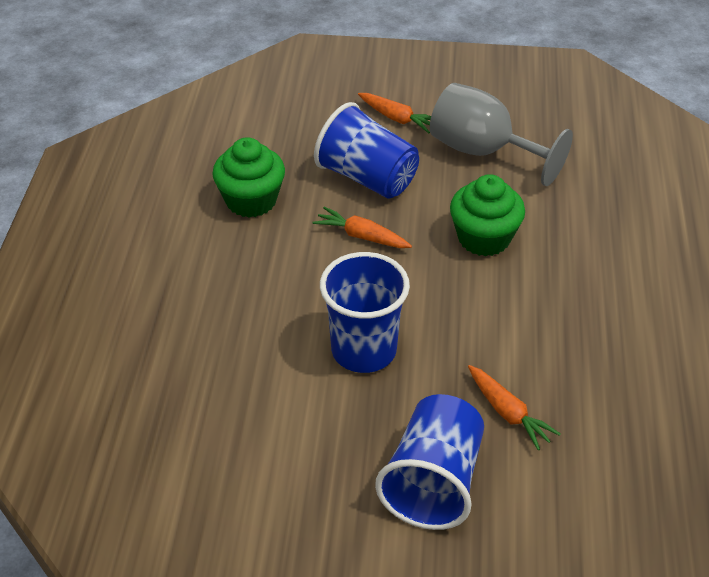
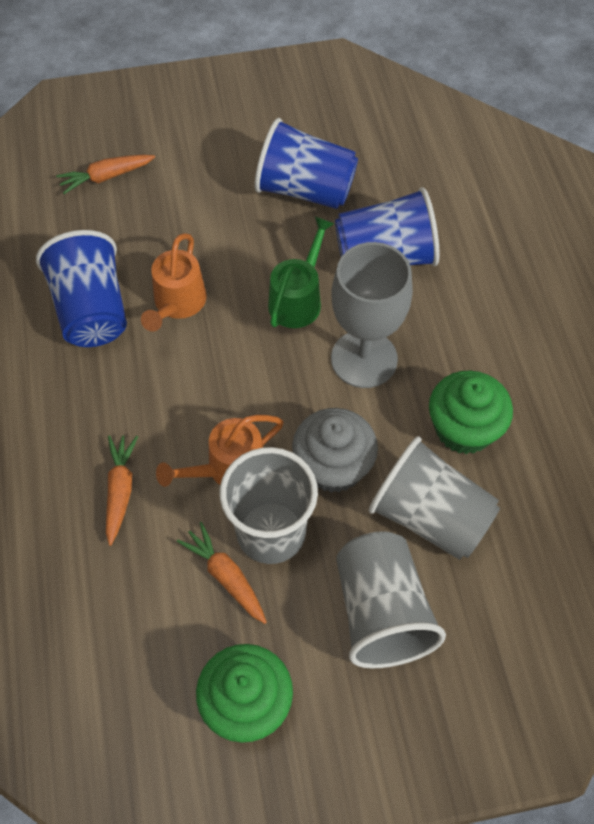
green watering can: 0 -> 1
grey cup: 0 -> 3
grey cupcake: 0 -> 1
orange watering can: 0 -> 2

